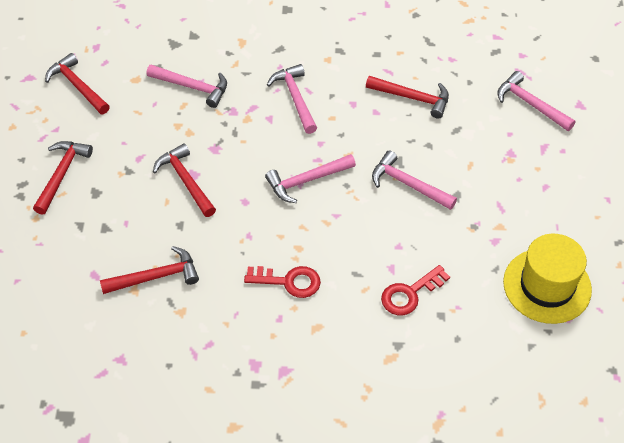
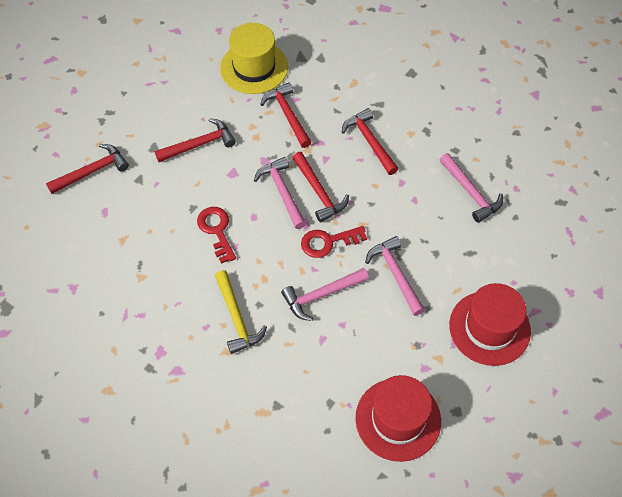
pink hammer: 5 -> 4
red hat: 0 -> 2
yellow hammer: 0 -> 1

